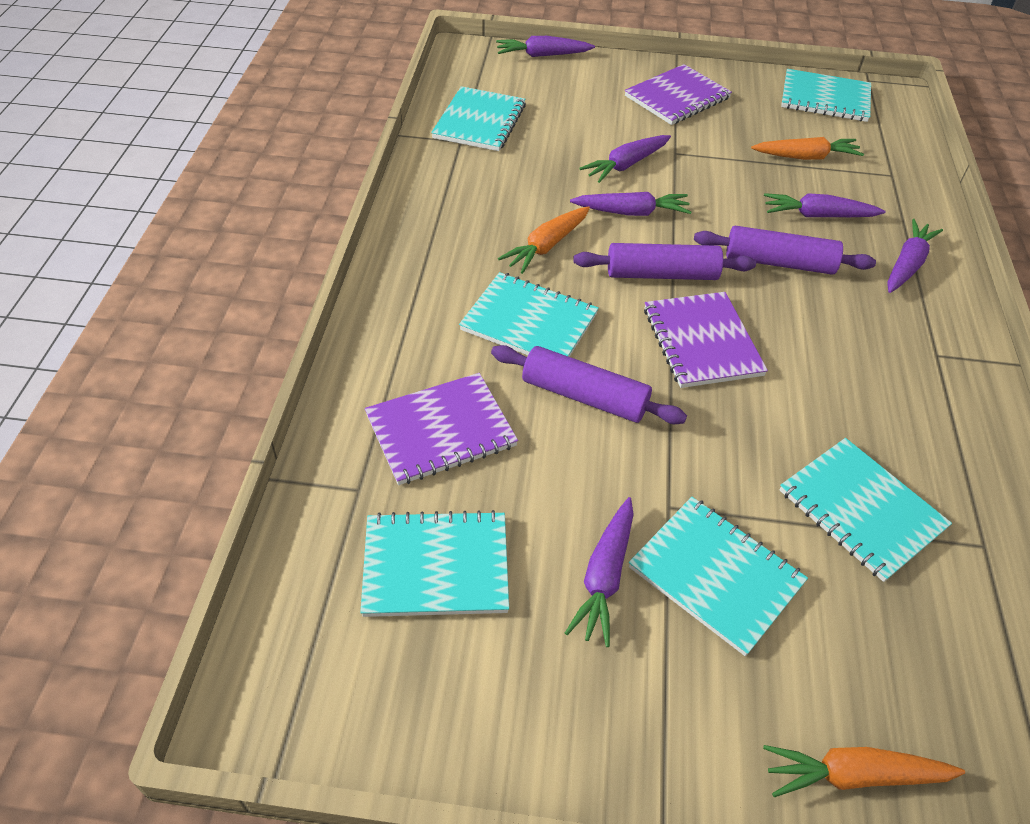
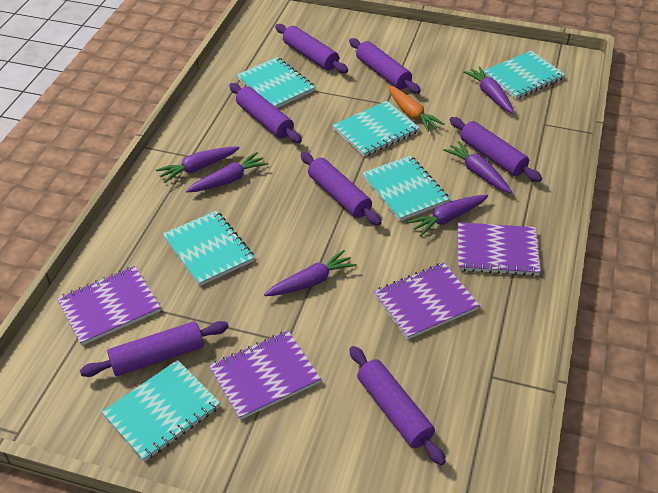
orange carrot: 3 -> 1
purple notebook: 3 -> 4
purple rolling pin: 3 -> 7

